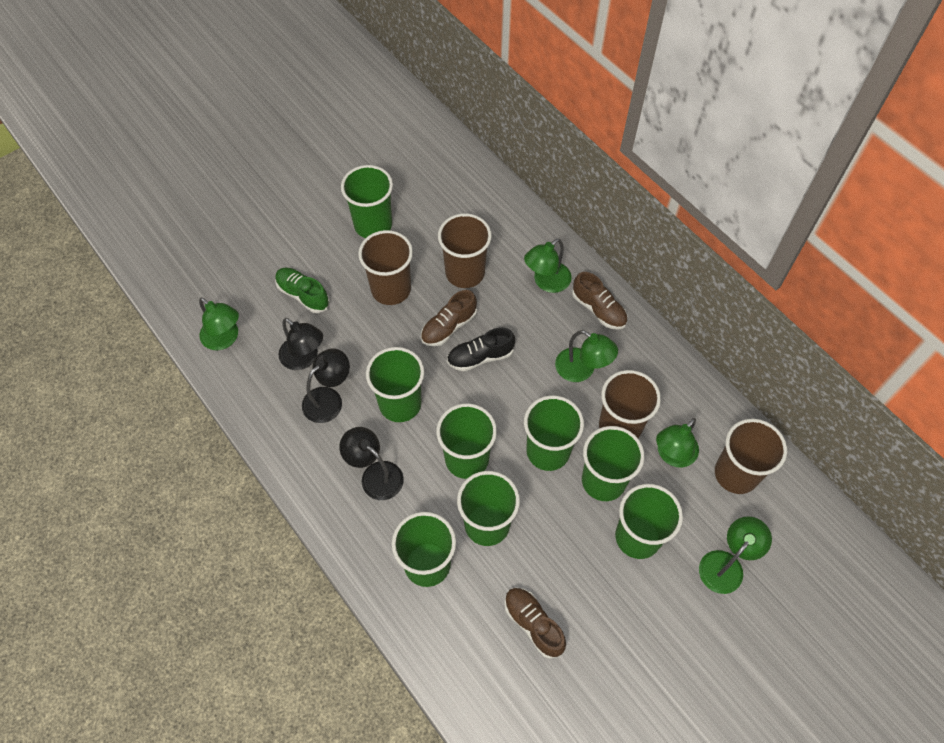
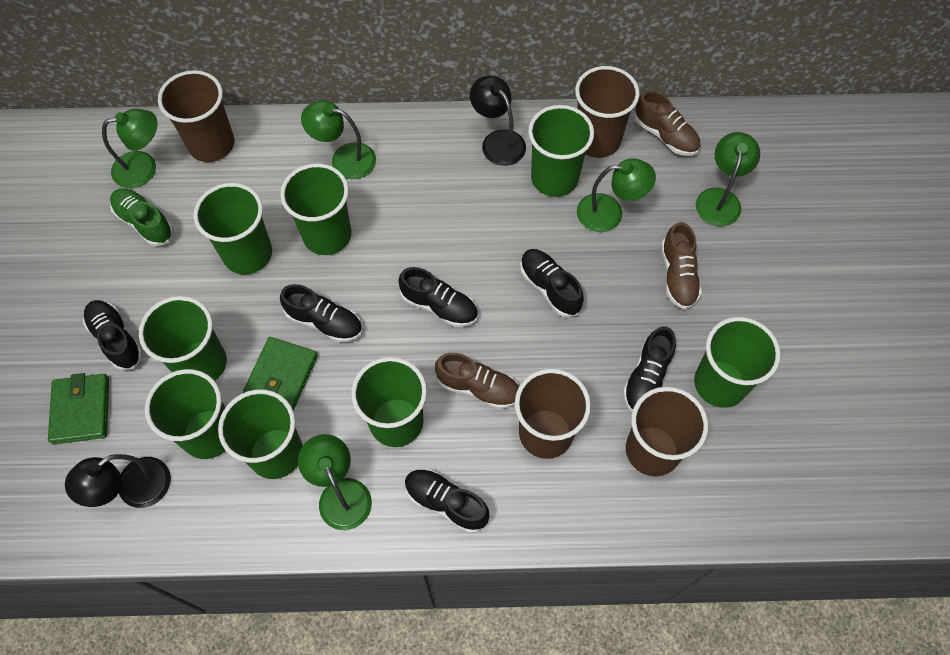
black lamp: 3 -> 2
black shoe: 1 -> 6
green wallet: 0 -> 2

